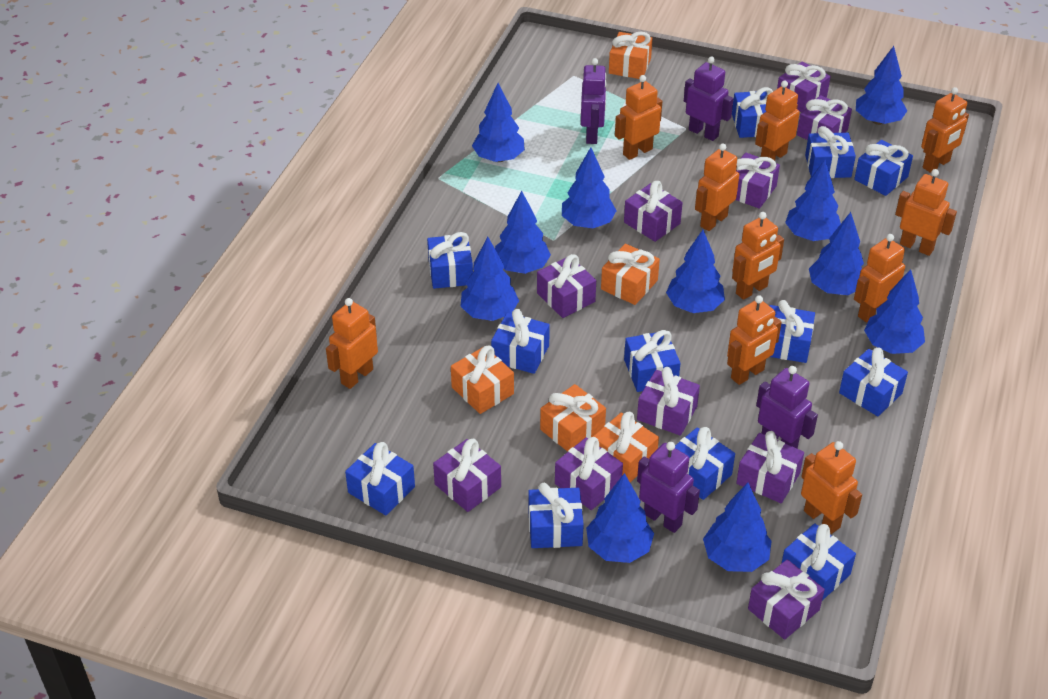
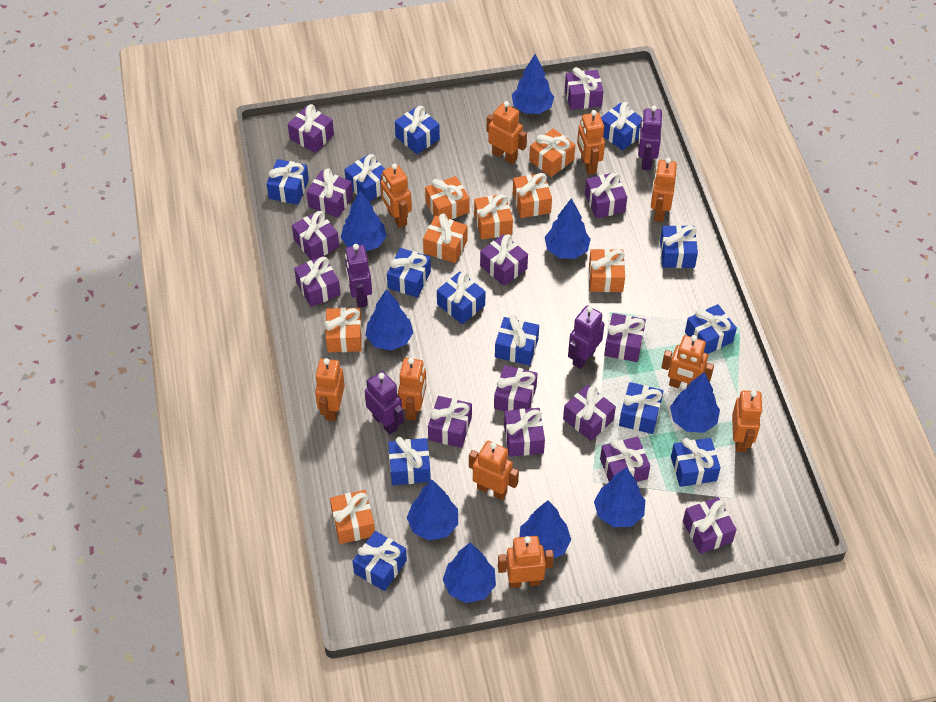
blue gift: 12 -> 13
blue tree: 11 -> 9
orange gift: 5 -> 8
purple gift: 10 -> 14

